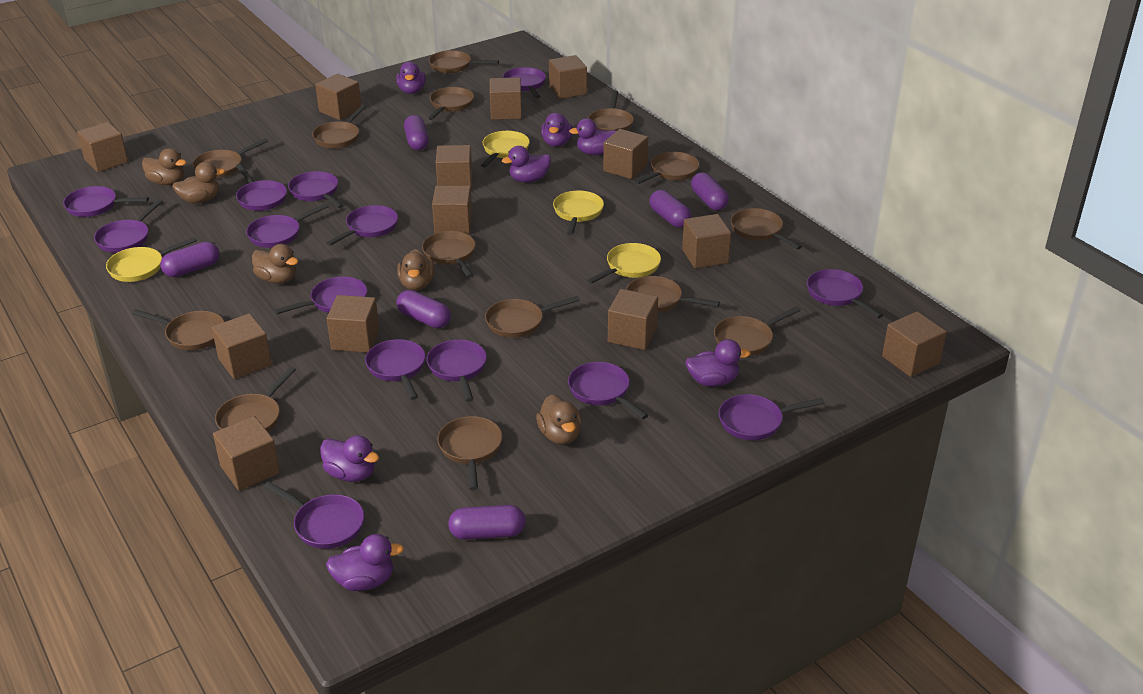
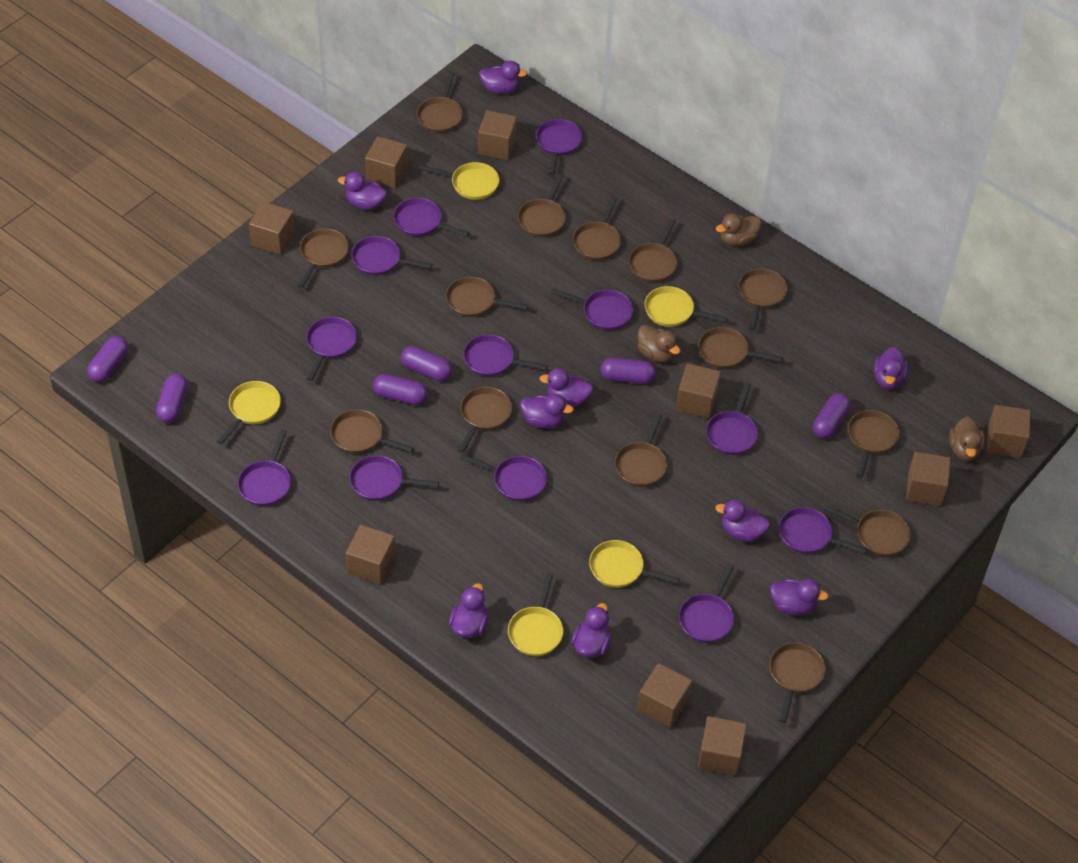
brown cube: 13 -> 9
brown duck: 5 -> 3
purple duck: 7 -> 9
purple pan: 14 -> 12
yellow pan: 4 -> 5

